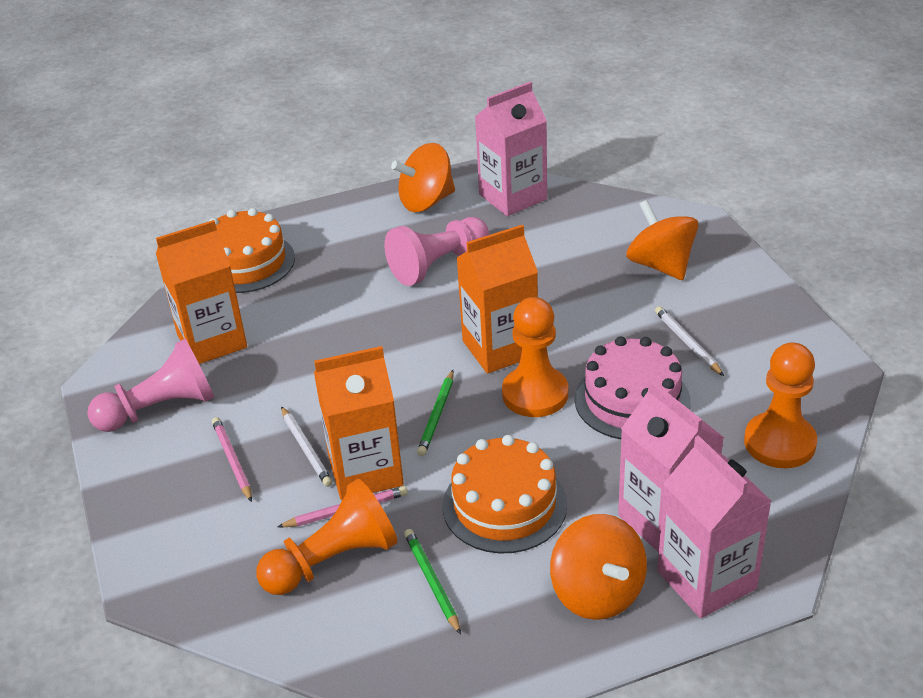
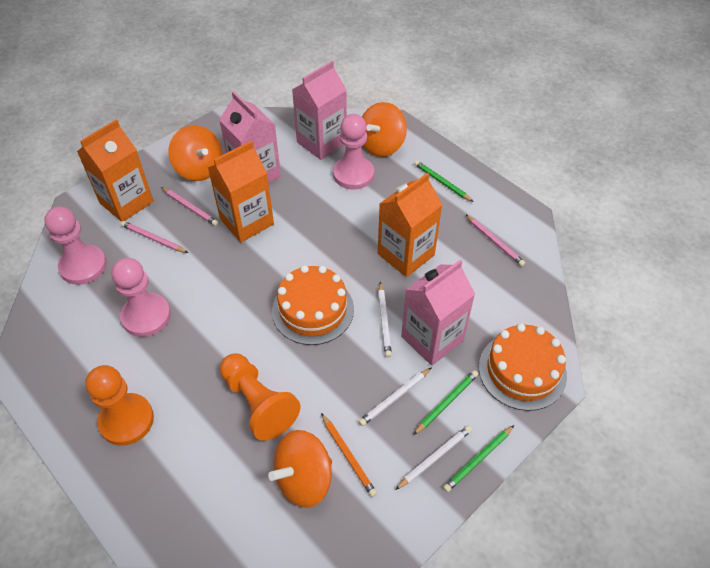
green pencil: 2 -> 3
orange pawn: 3 -> 2
orange pencil: 0 -> 1
pink cake: 1 -> 0
pink pawn: 2 -> 3
pink pencil: 2 -> 3
white pencil: 2 -> 3

